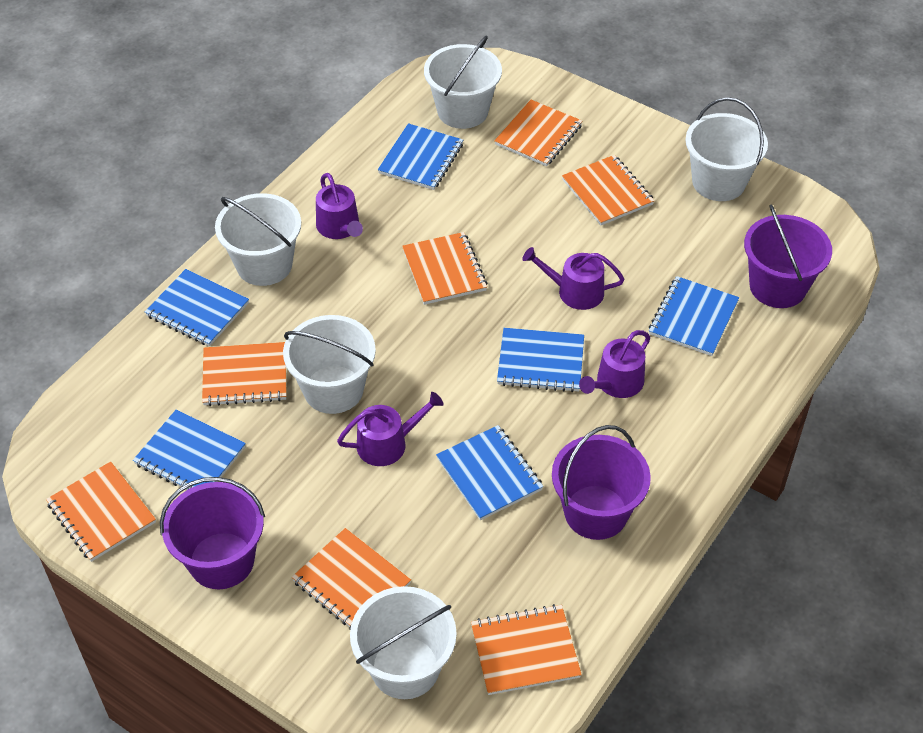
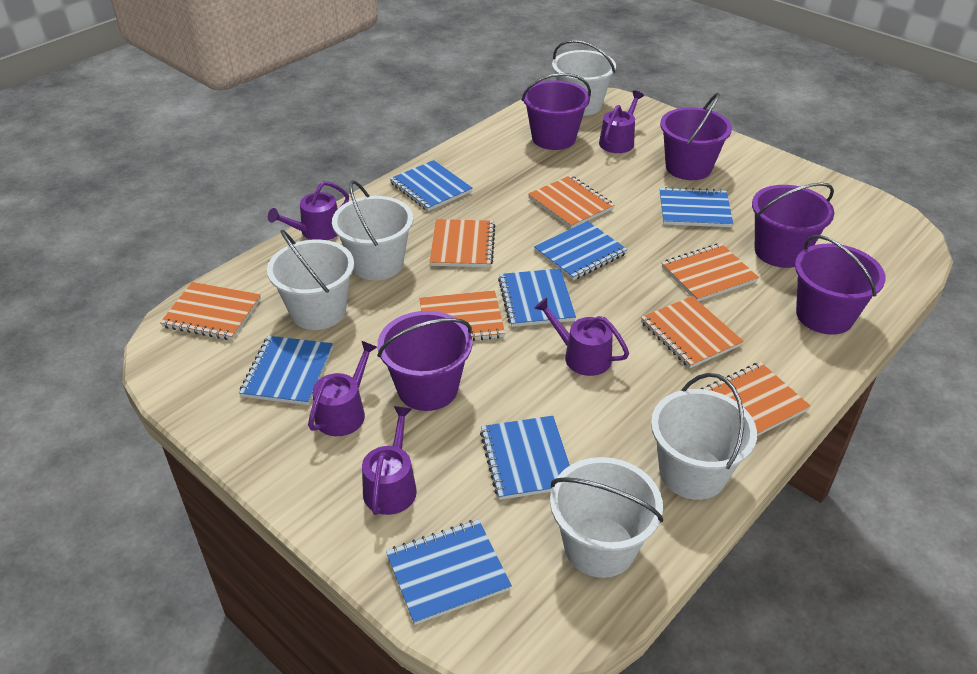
blue notebook: 6 -> 7
purple bucket: 3 -> 5
purple watering can: 4 -> 5

